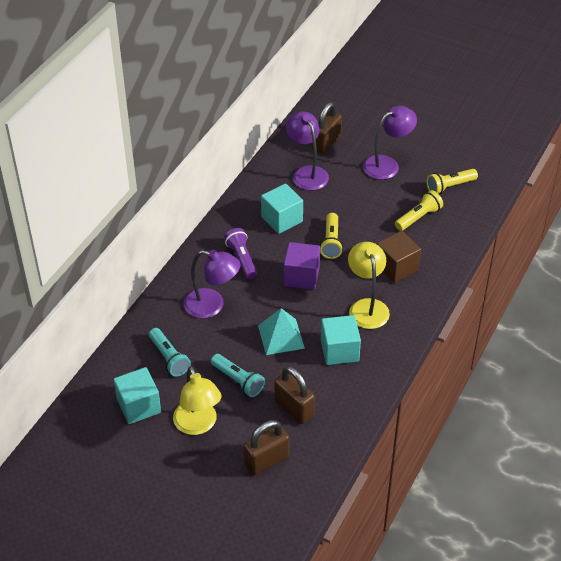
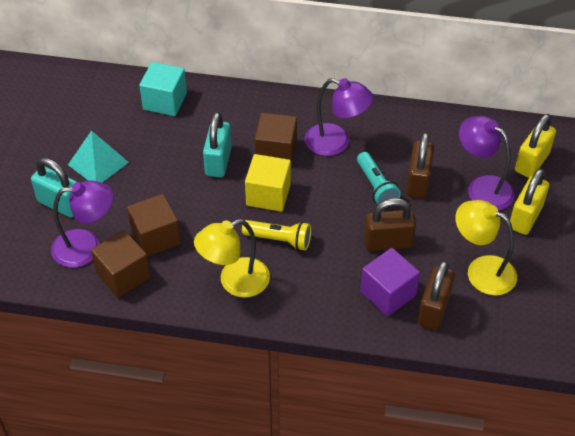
brown cube: 1 -> 3
purple flashlight: 1 -> 0
turquoise cube: 3 -> 1
turquoise flashlight: 2 -> 1
turquoise padlock: 0 -> 2
yellow cube: 0 -> 1
yellow flashlight: 3 -> 1
yellow padlock: 0 -> 2

